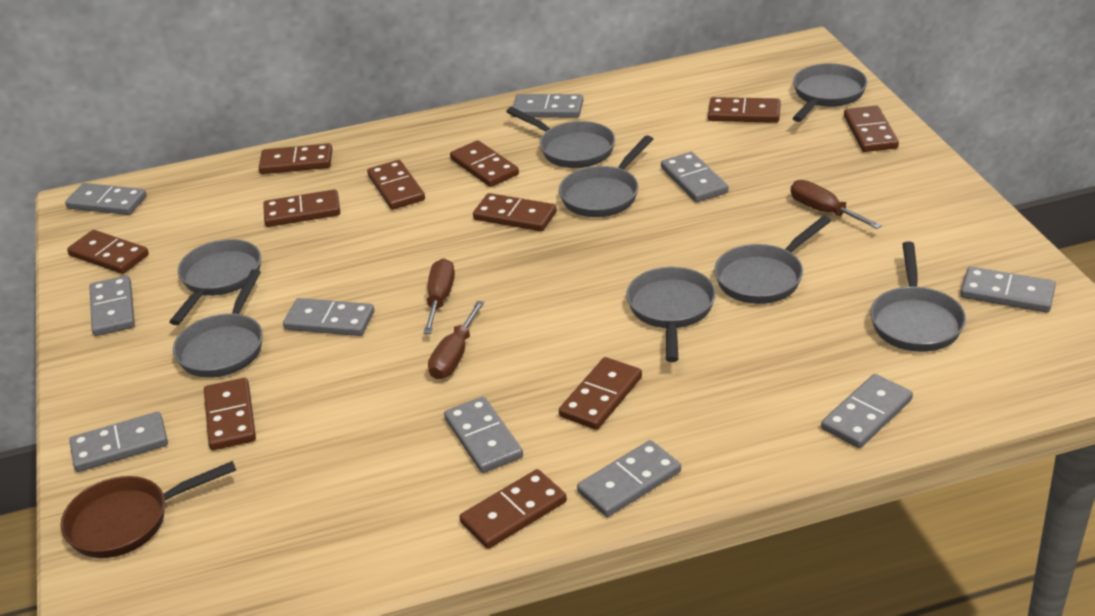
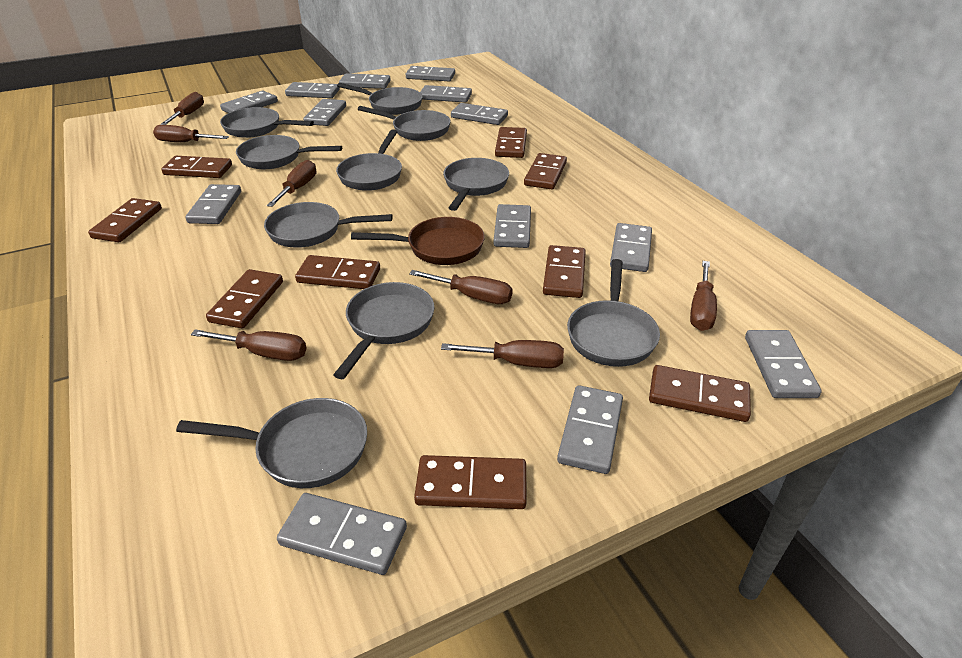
brown domino: 11 -> 9
brown screwdriver: 3 -> 7
grey domino: 10 -> 13
grey pan: 8 -> 10

